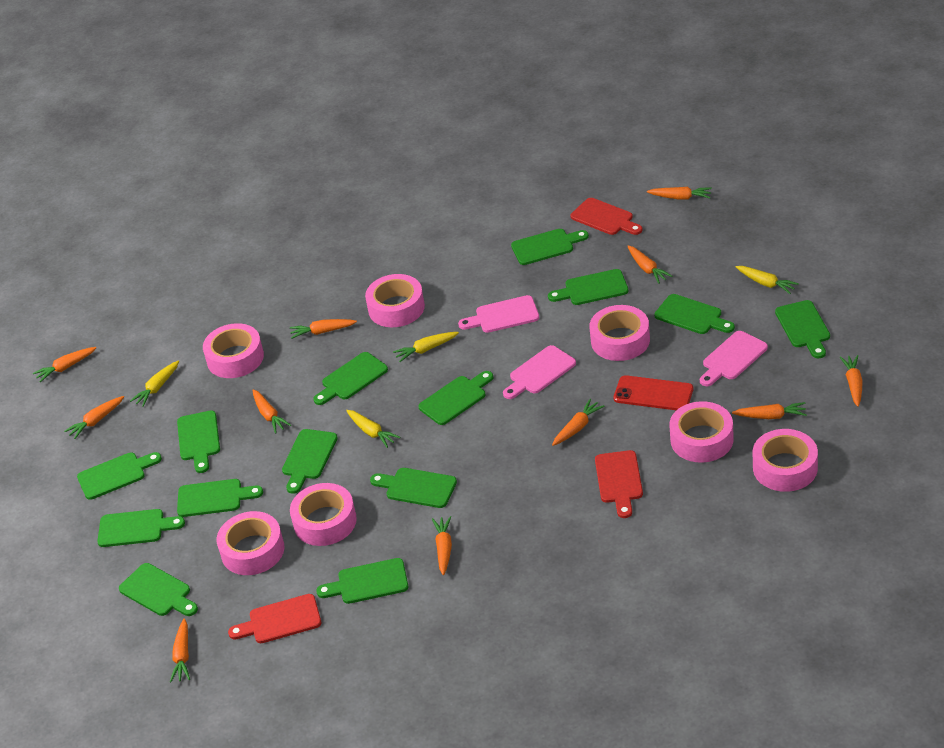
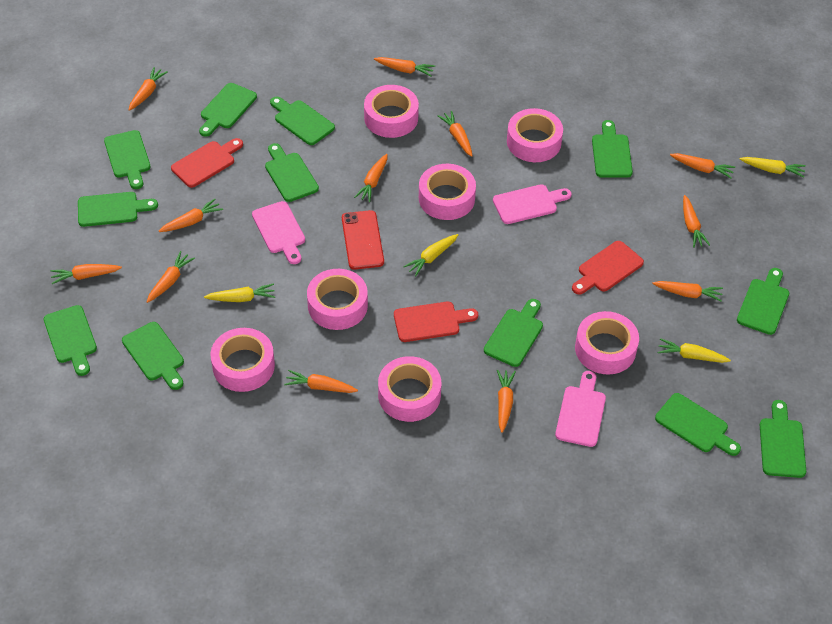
green cutting board: 14 -> 12
orange carrot: 11 -> 12

